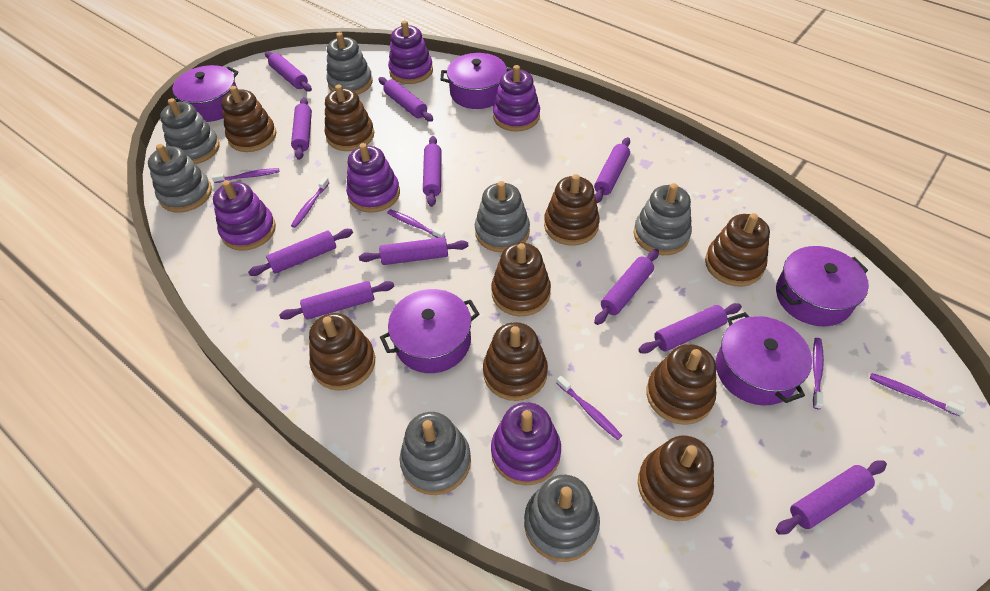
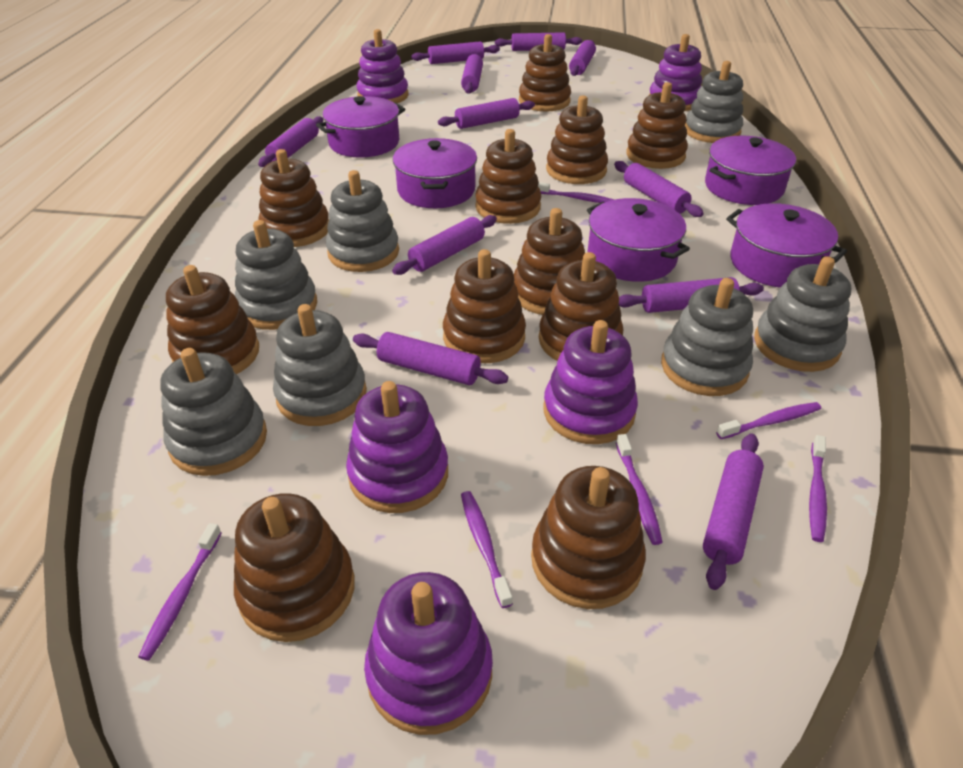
brown stacking toy: 9 -> 11

